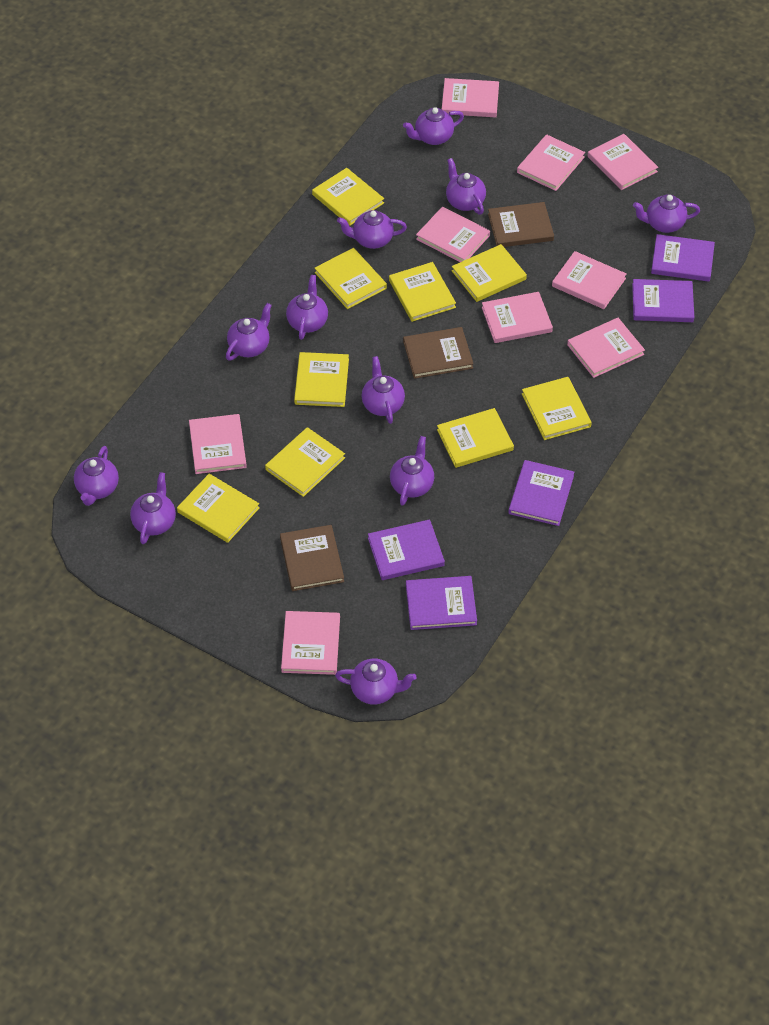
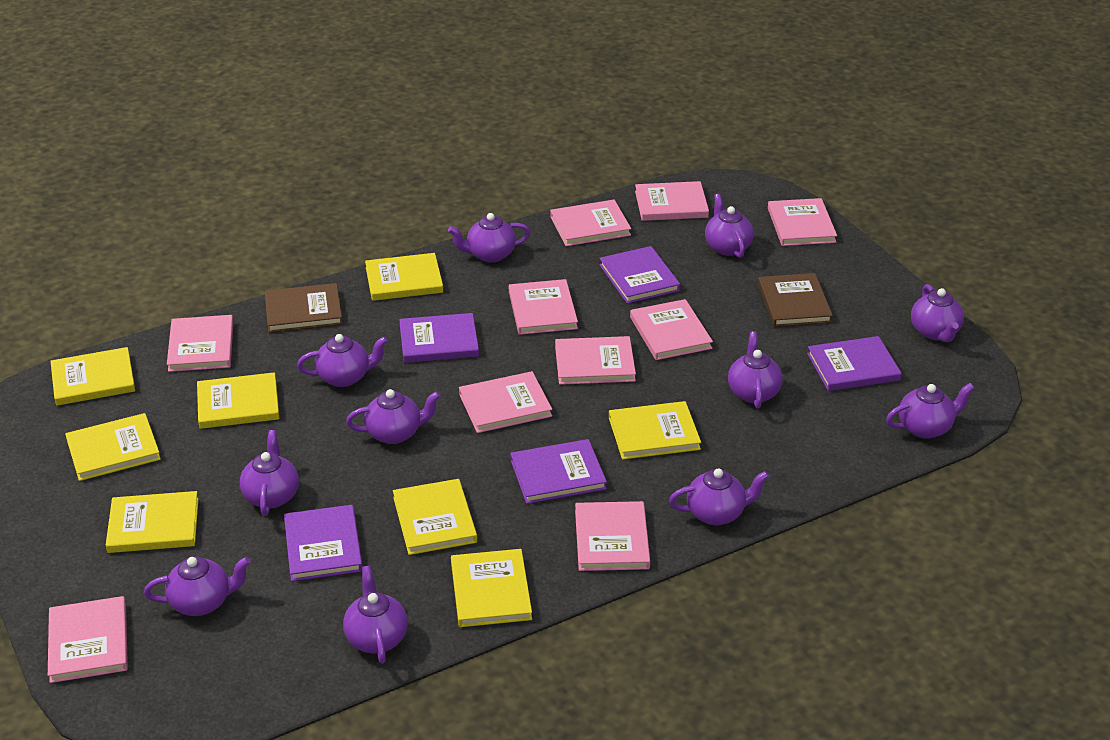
brown book: 3 -> 2
pink book: 9 -> 10
yellow book: 9 -> 8

